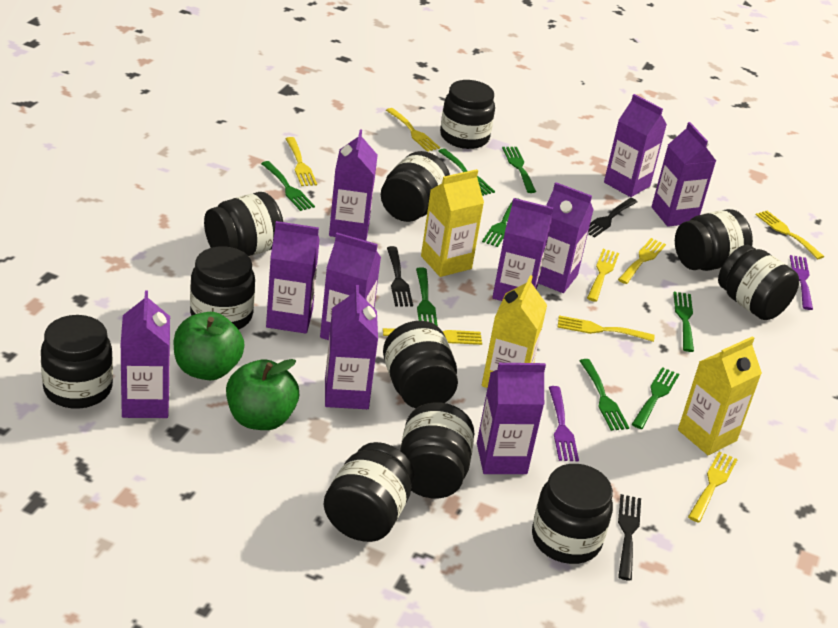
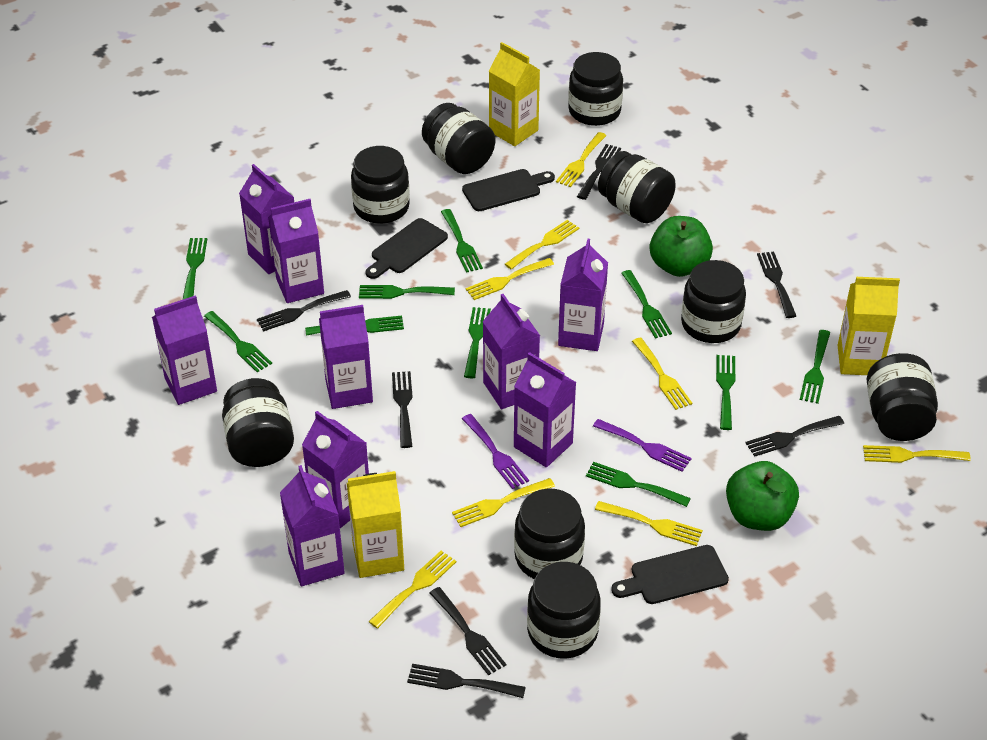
black cutting board: 0 -> 3
black fork: 3 -> 7
black jar: 11 -> 9
green fork: 8 -> 10
purple carton: 10 -> 9

